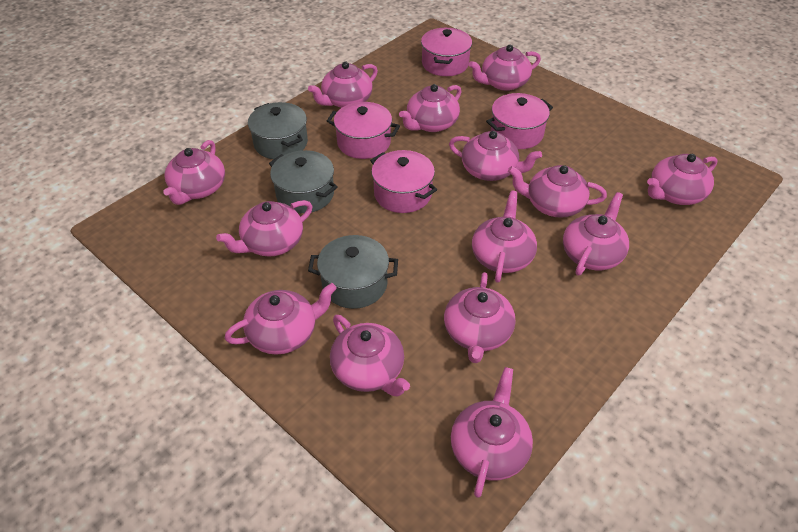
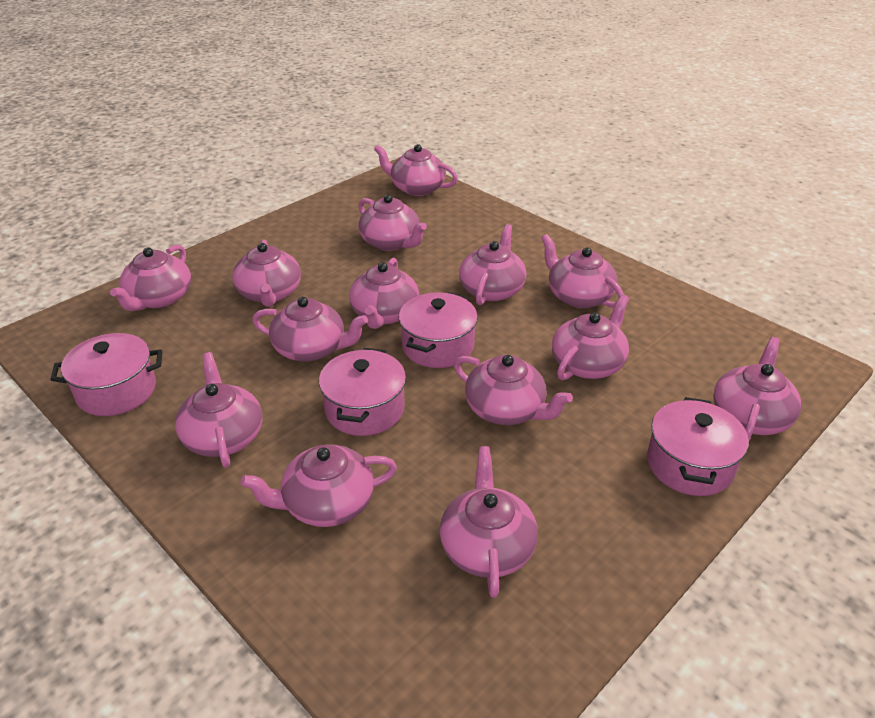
grey pot: 3 -> 0

